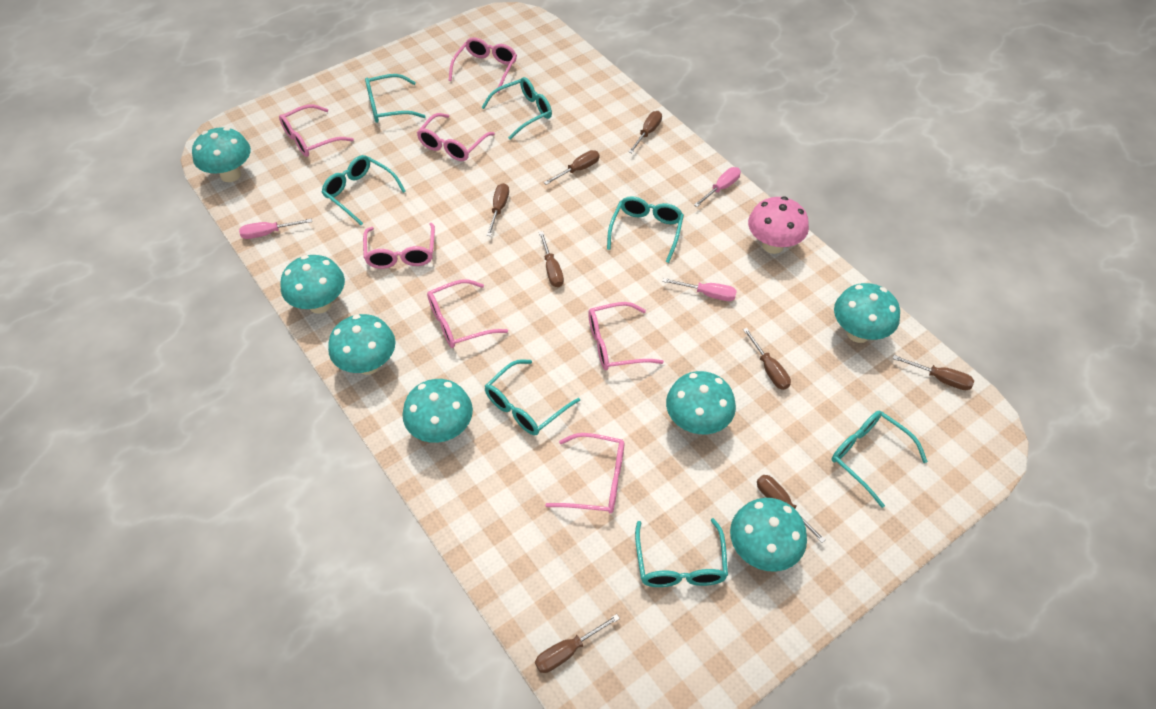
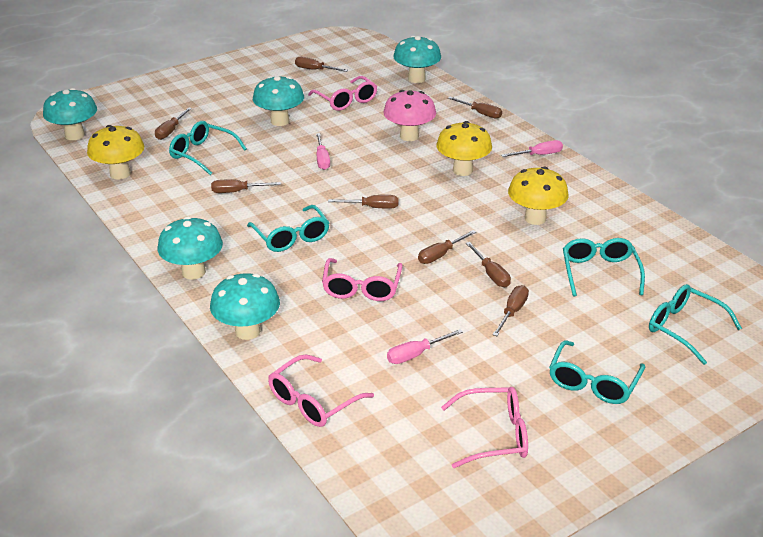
pink glasses: 7 -> 4
turquoise glasses: 7 -> 5
turquoise mushroom: 7 -> 5
yellow mushroom: 0 -> 3

